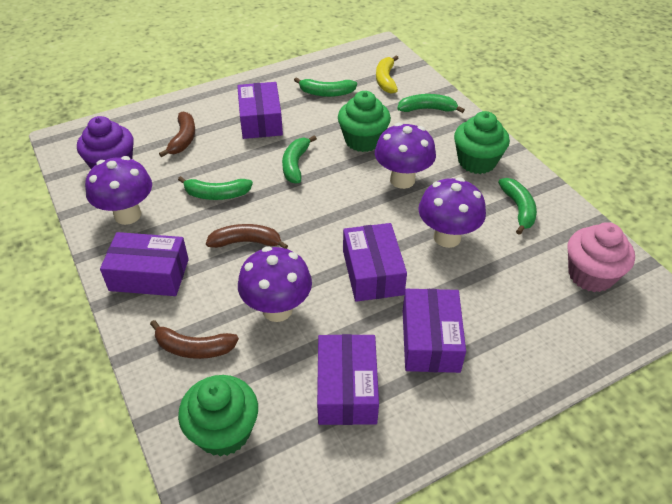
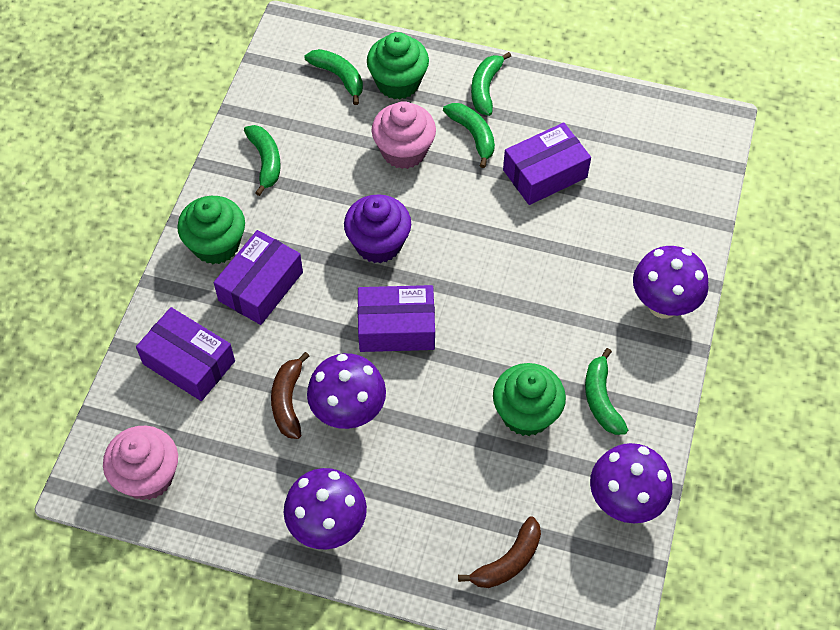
brown banana: 3 -> 2
pink cupcake: 1 -> 2
purple box: 5 -> 4
yellow banana: 1 -> 0

